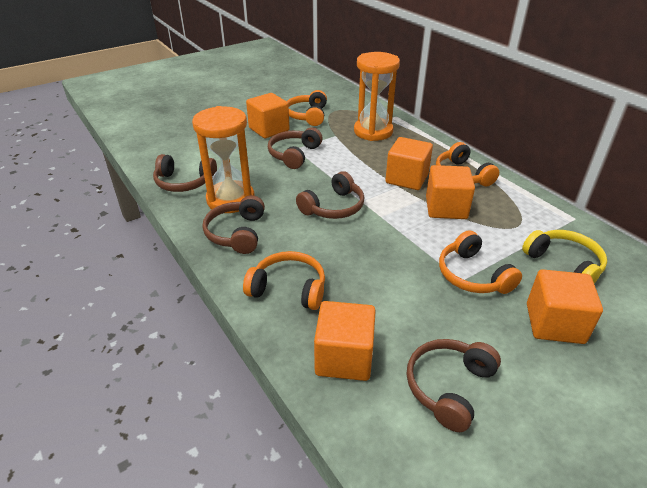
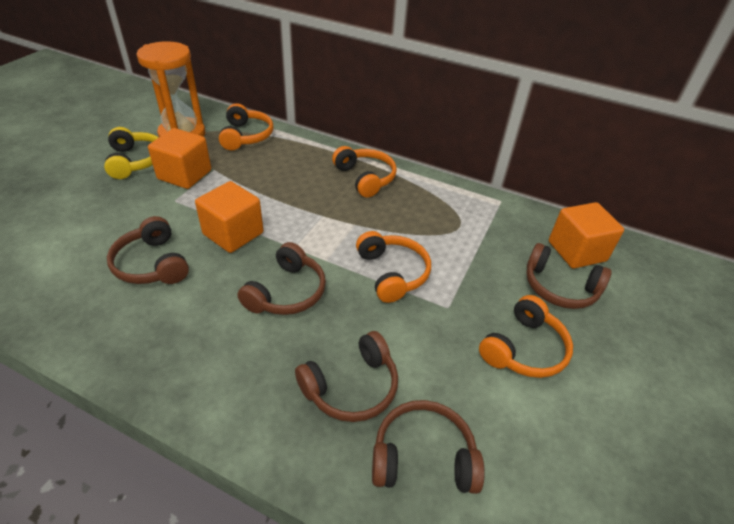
orange cube: 5 -> 3
orange hourglass: 2 -> 1

